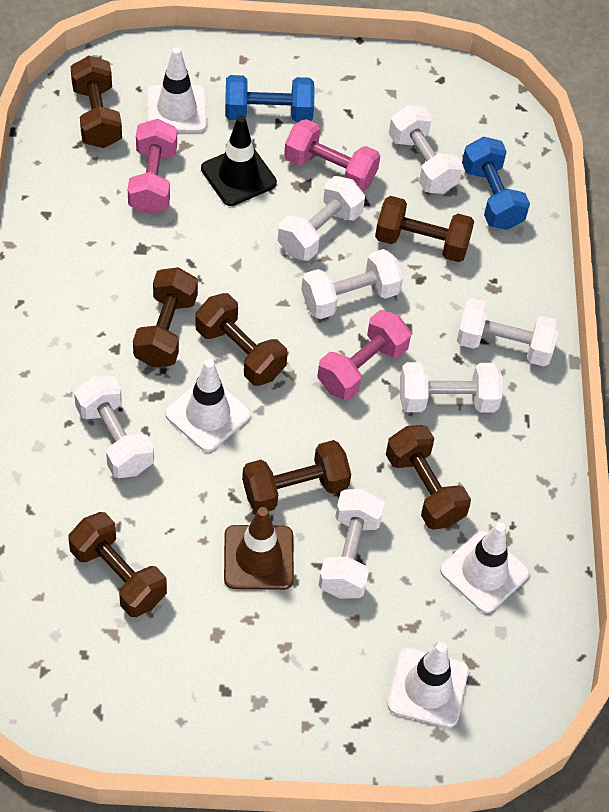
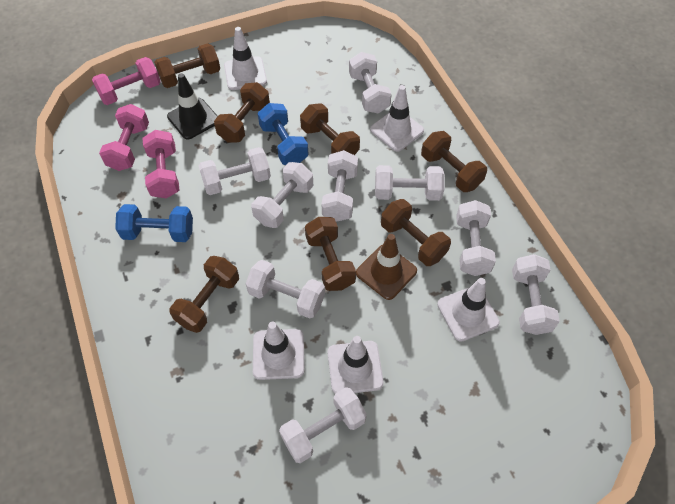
white dumbbell: 7 -> 9
white traffic cone: 4 -> 5

